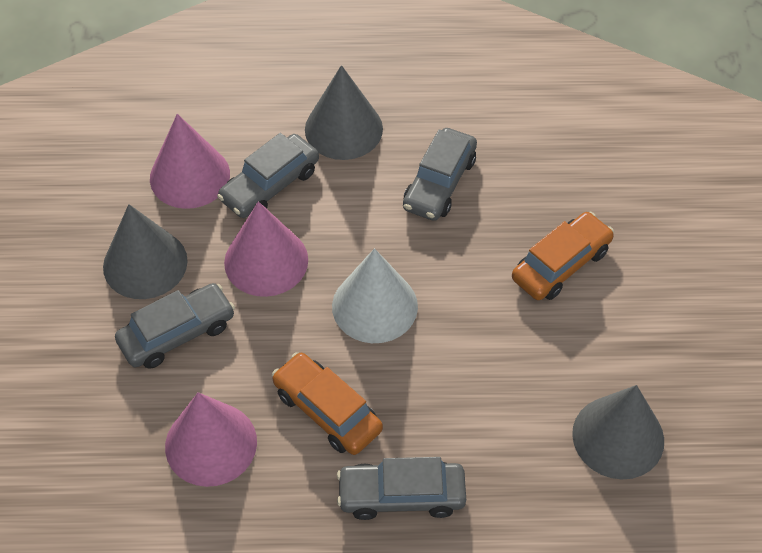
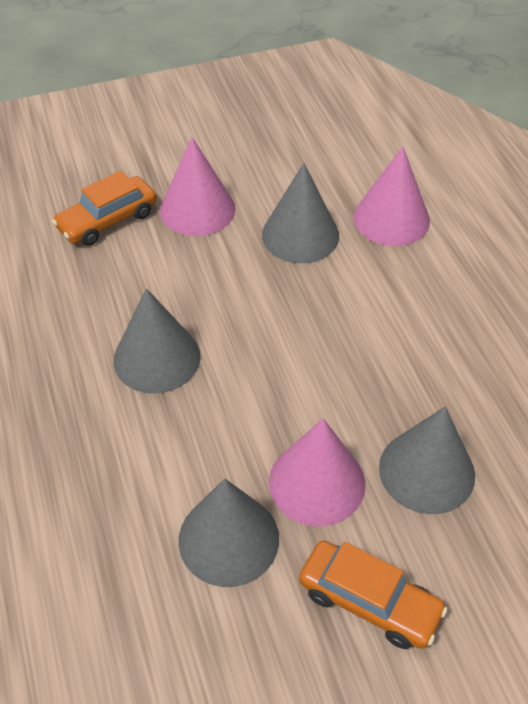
grey car: 4 -> 0
grey cone: 3 -> 4
white cone: 1 -> 0

